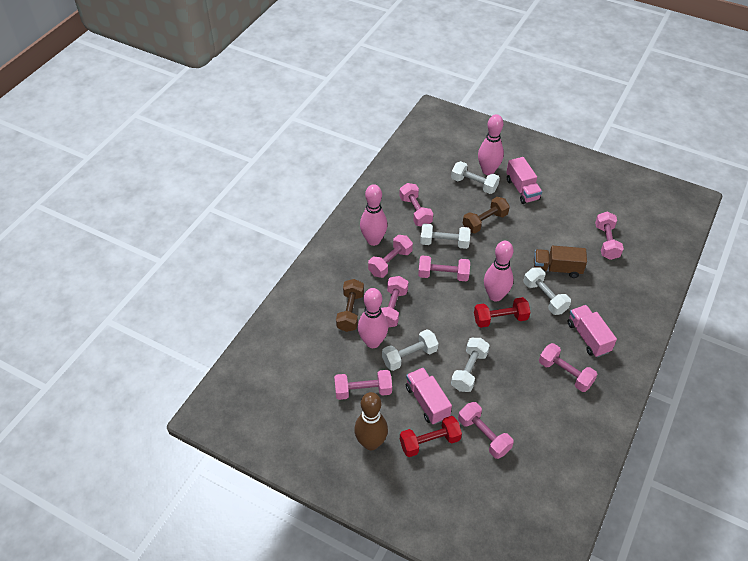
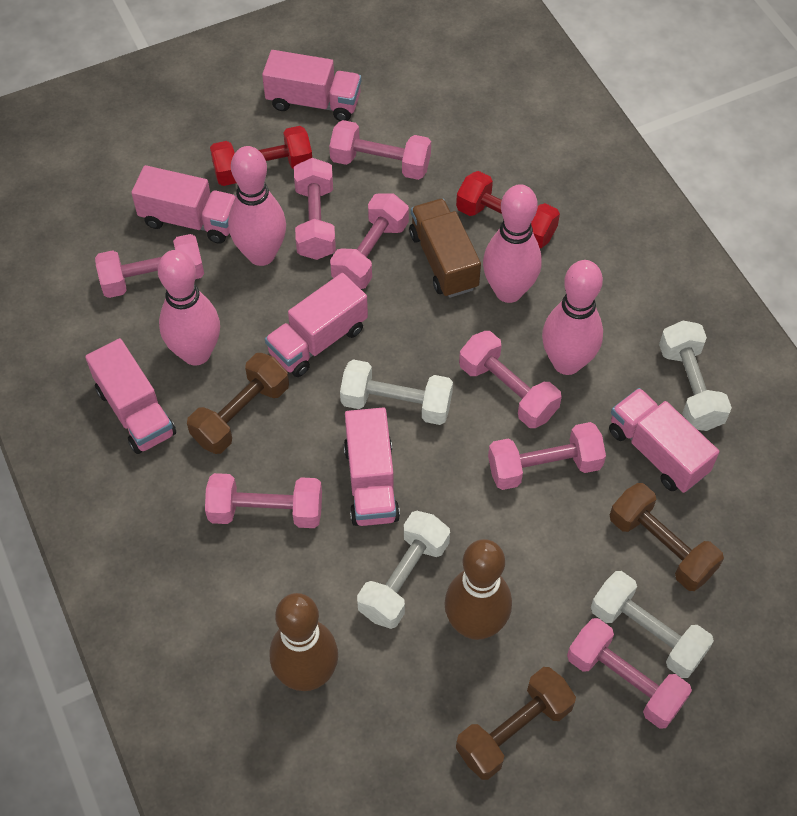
brown bowling pin: 1 -> 2
brown dumbbell: 2 -> 3
pink truck: 3 -> 6
white dumbbell: 5 -> 4

